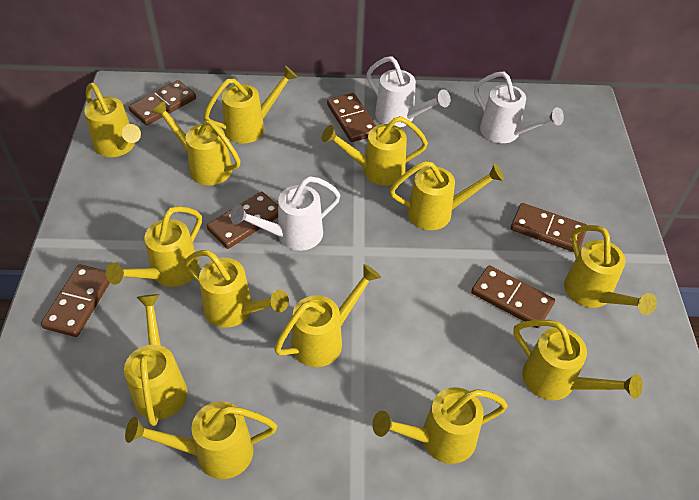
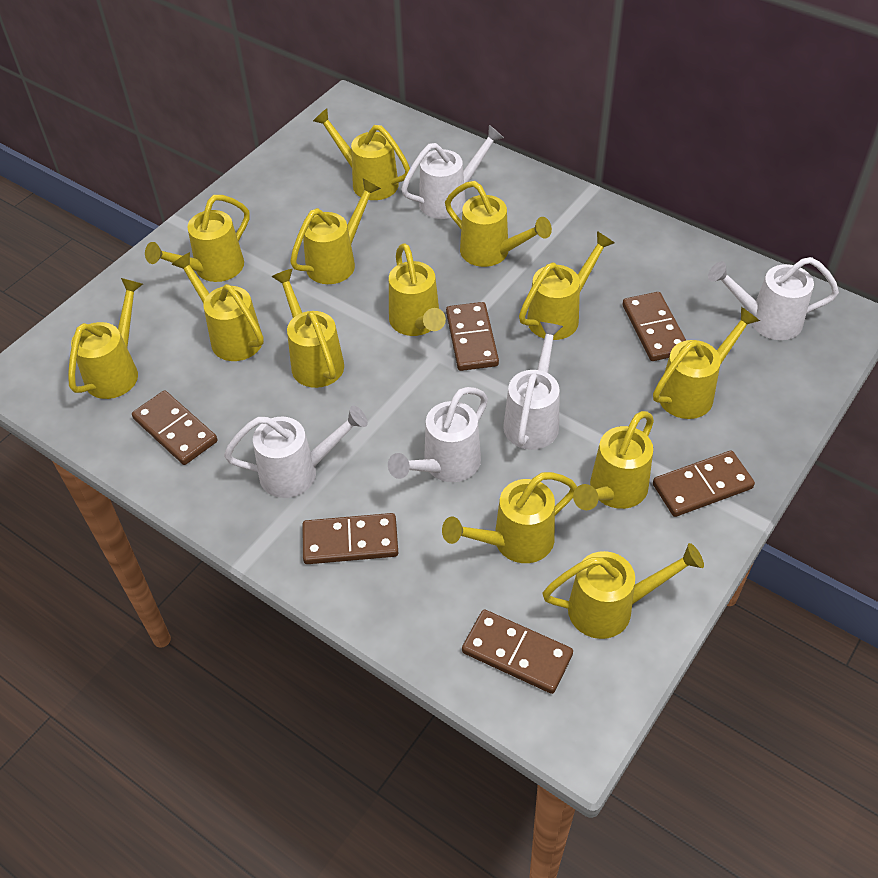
white watering can: 3 -> 5

